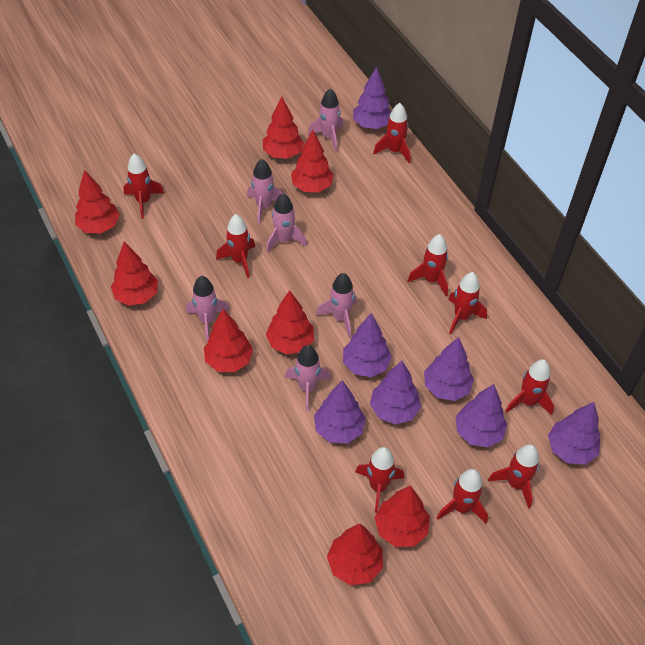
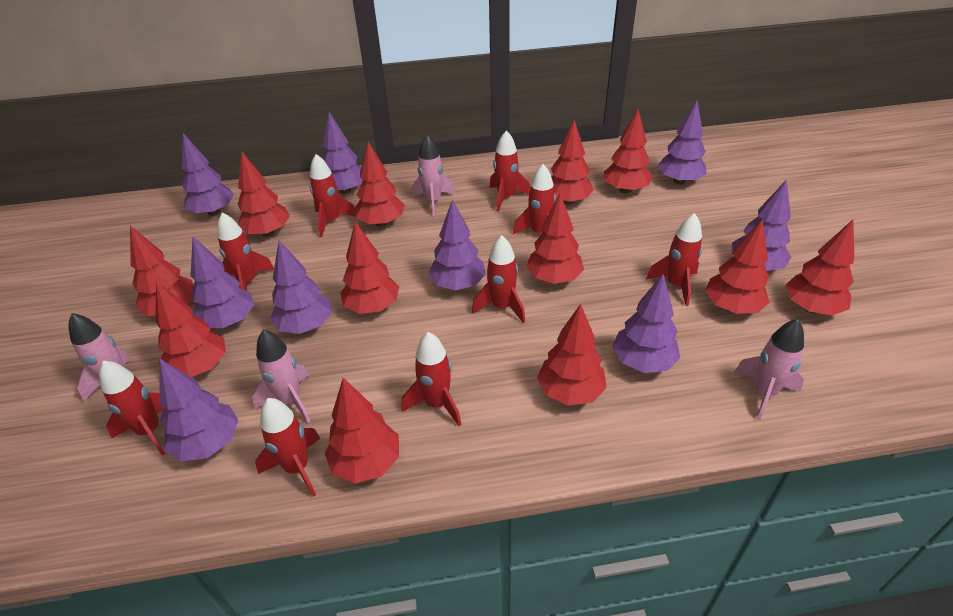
pink rocket: 6 -> 4
purple tree: 7 -> 9
red tree: 8 -> 12

